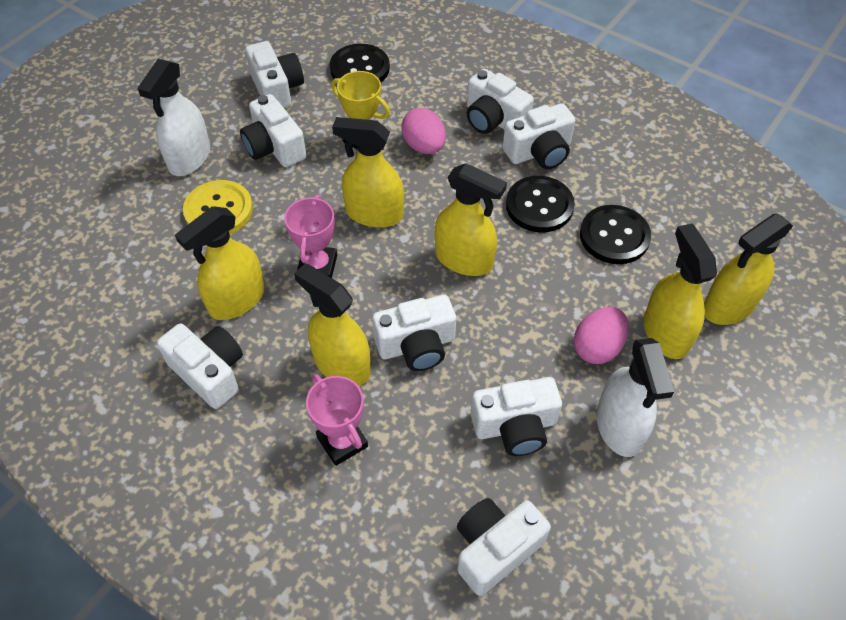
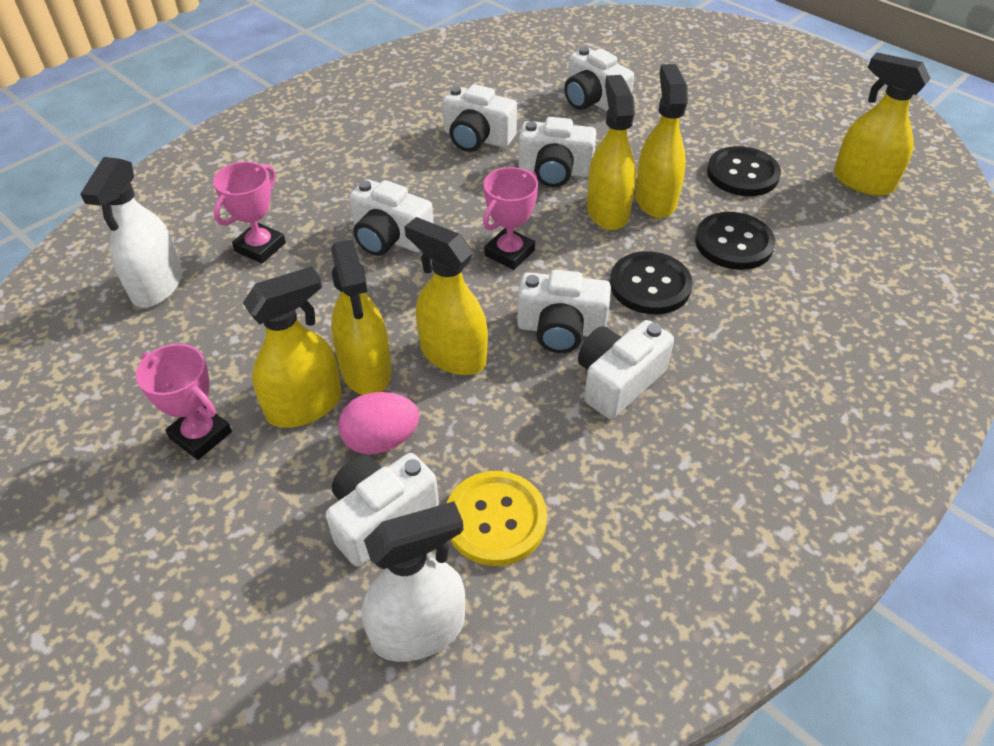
pink egg: 2 -> 1
pink trophy: 2 -> 3
white camera: 8 -> 7
yellow trophy: 1 -> 0

